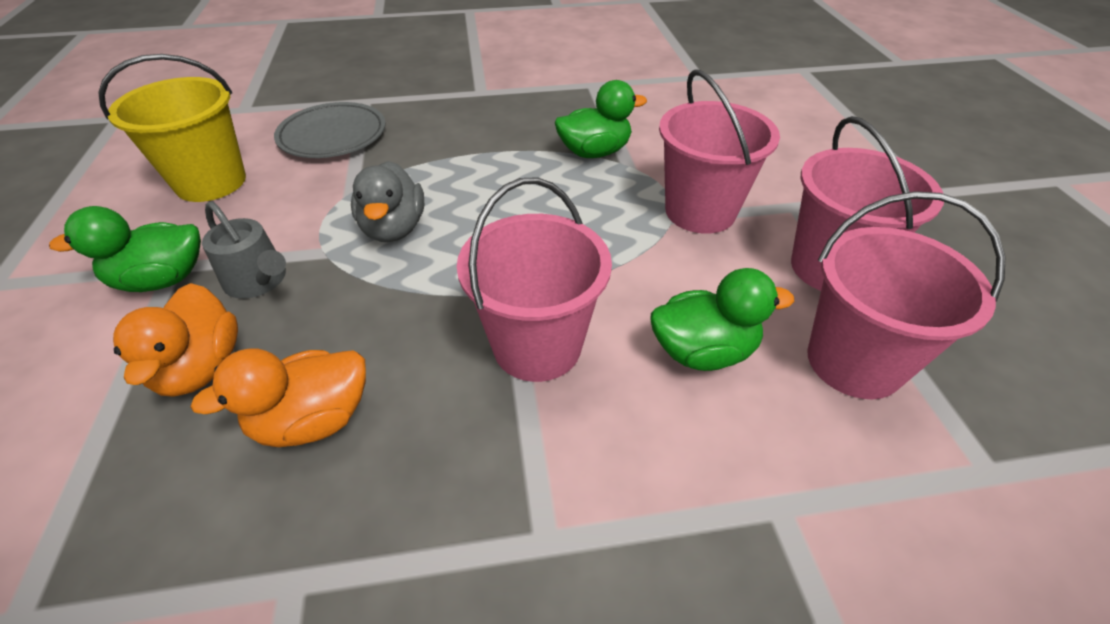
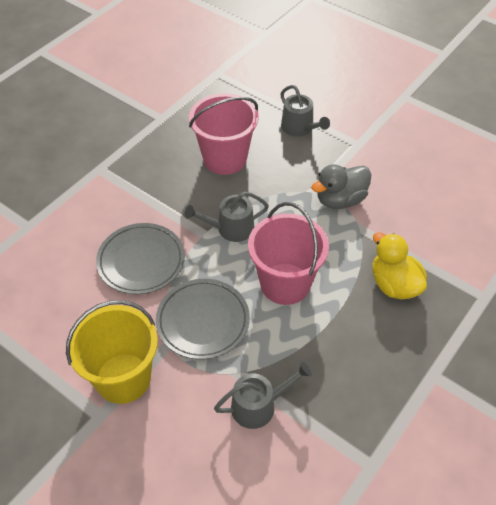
green duck: 3 -> 0
grey plate: 1 -> 2
grey watering can: 1 -> 3
orange duck: 2 -> 0
pink bucket: 4 -> 2
yellow duck: 0 -> 1

